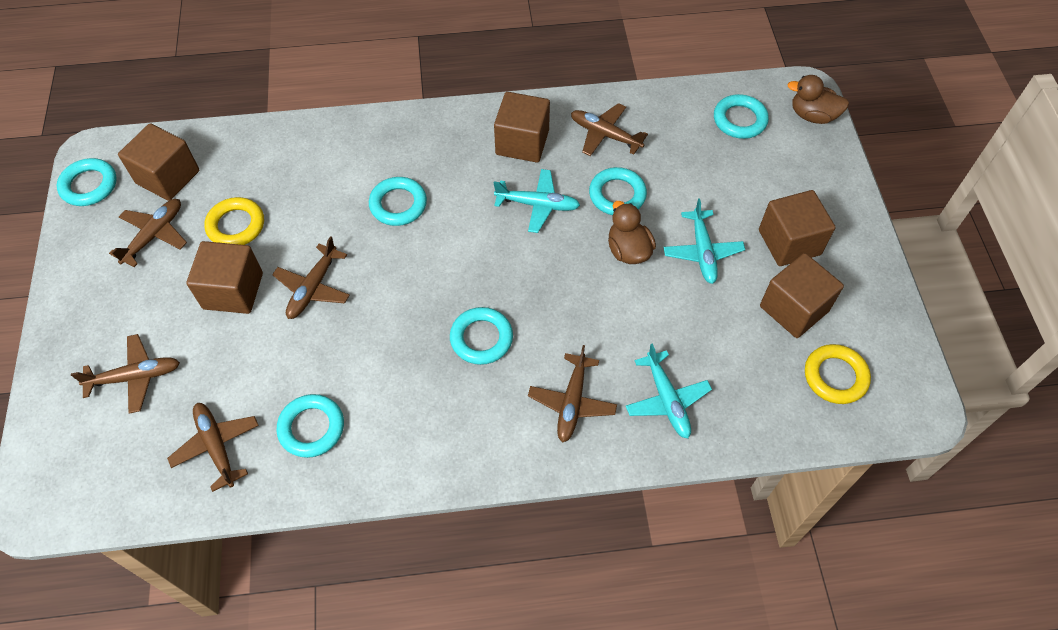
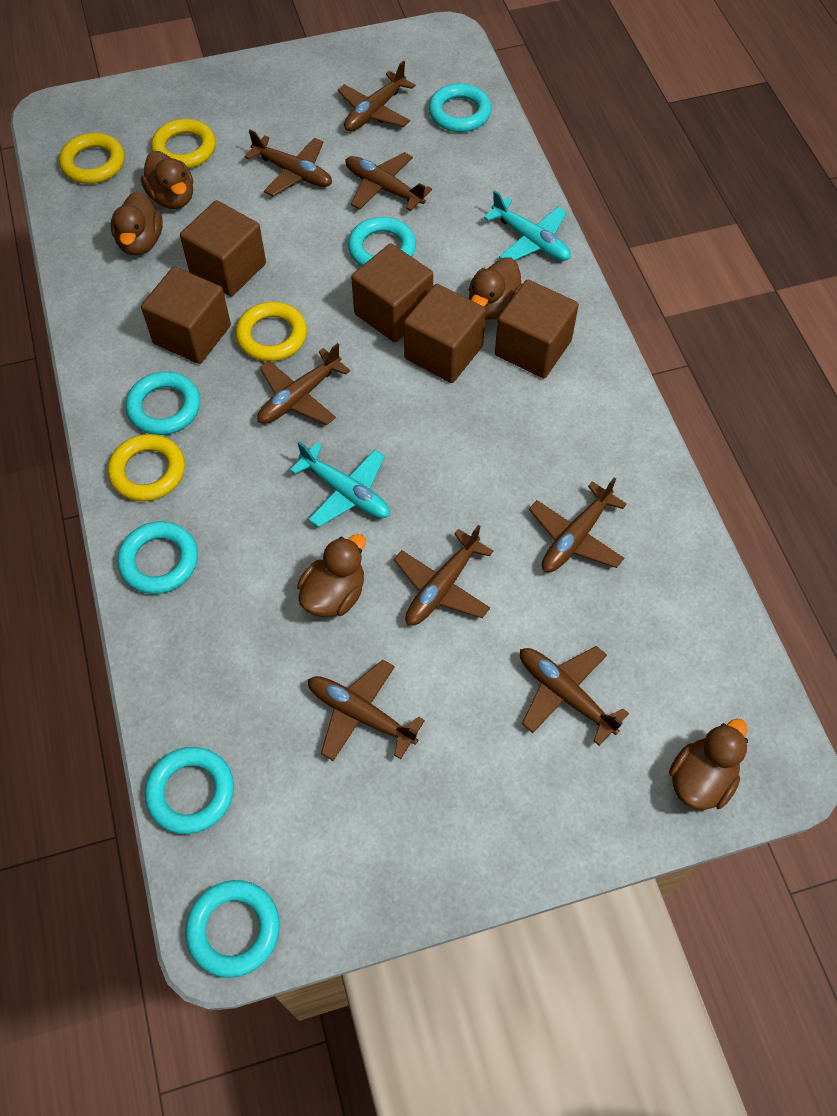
brown duck: 2 -> 5
brown plane: 6 -> 8
turquoise plane: 3 -> 2
yellow ring: 2 -> 4

